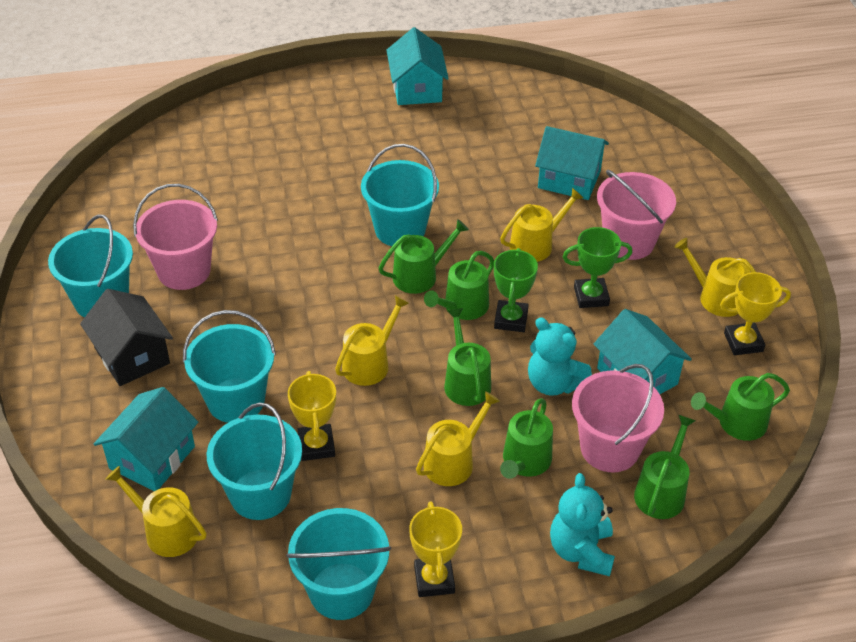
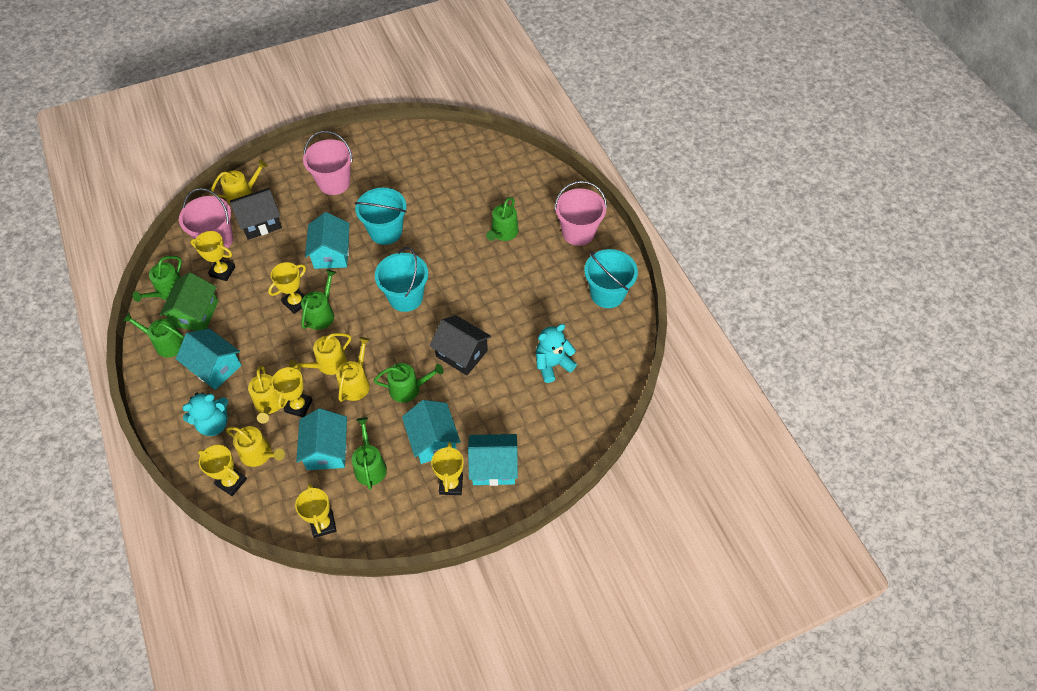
black house: 1 -> 2
green house: 0 -> 1
green trophy: 2 -> 0
turquoise bucket: 5 -> 3
turquoise house: 4 -> 5
yellow trophy: 3 -> 6

